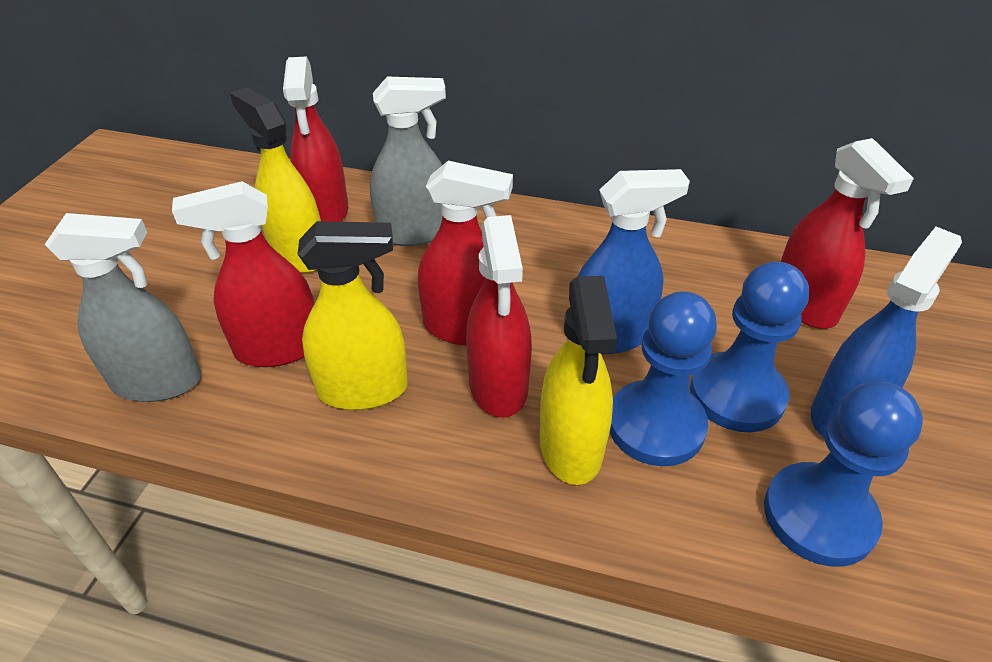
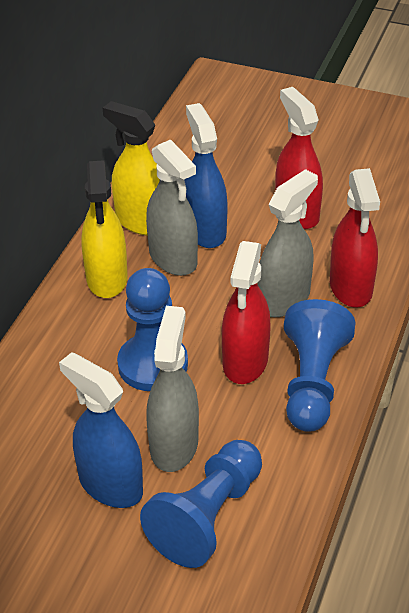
grey spray bottle: 2 -> 3
red spray bottle: 5 -> 3
yellow spray bottle: 3 -> 2

